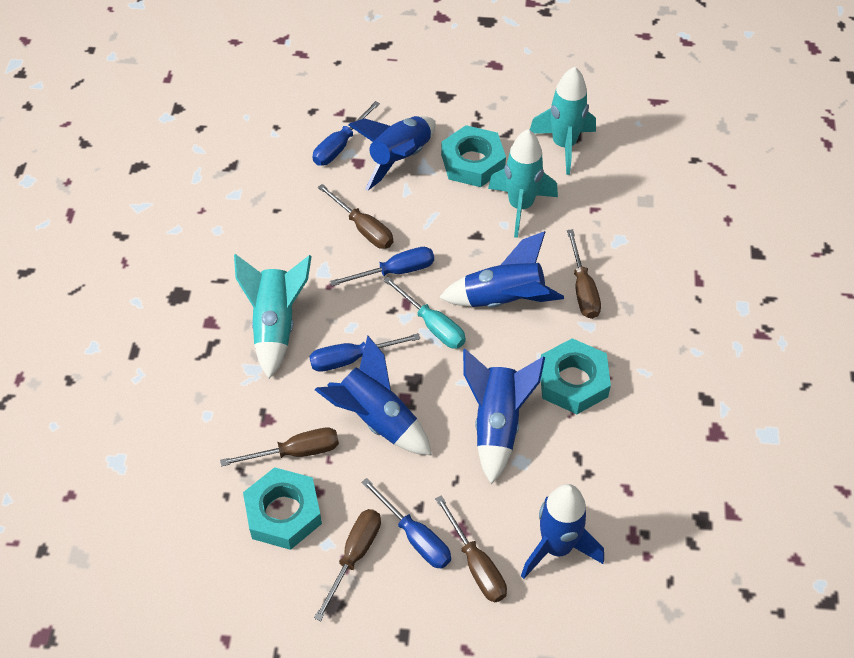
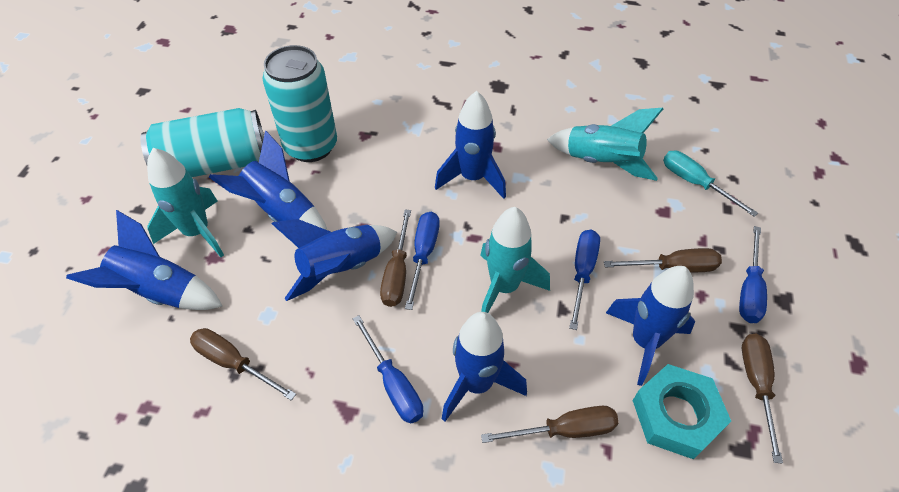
blue rocket: 5 -> 6
turquoise can: 0 -> 2
turquoise nut: 3 -> 1

